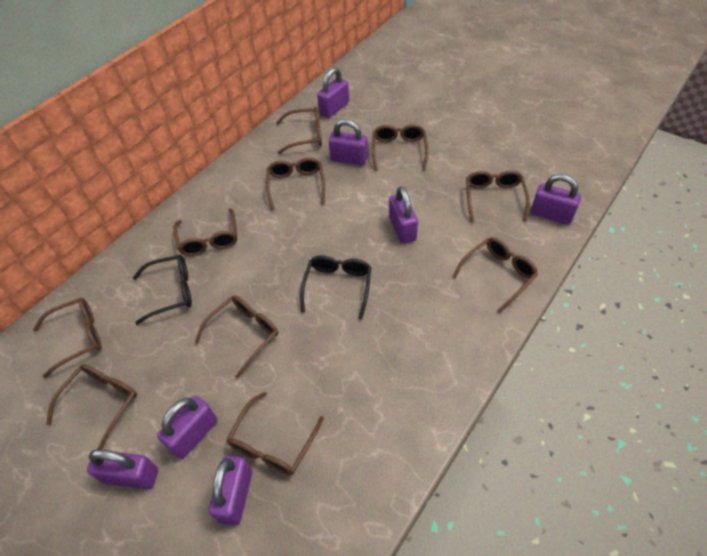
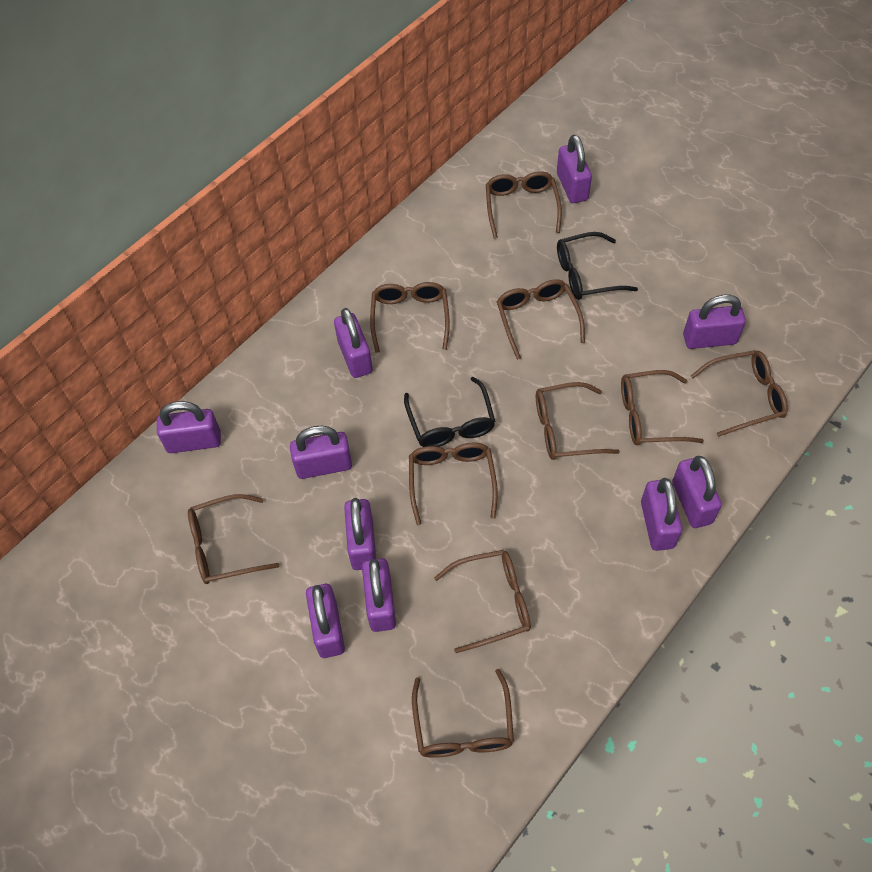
purple padlock: 7 -> 10

